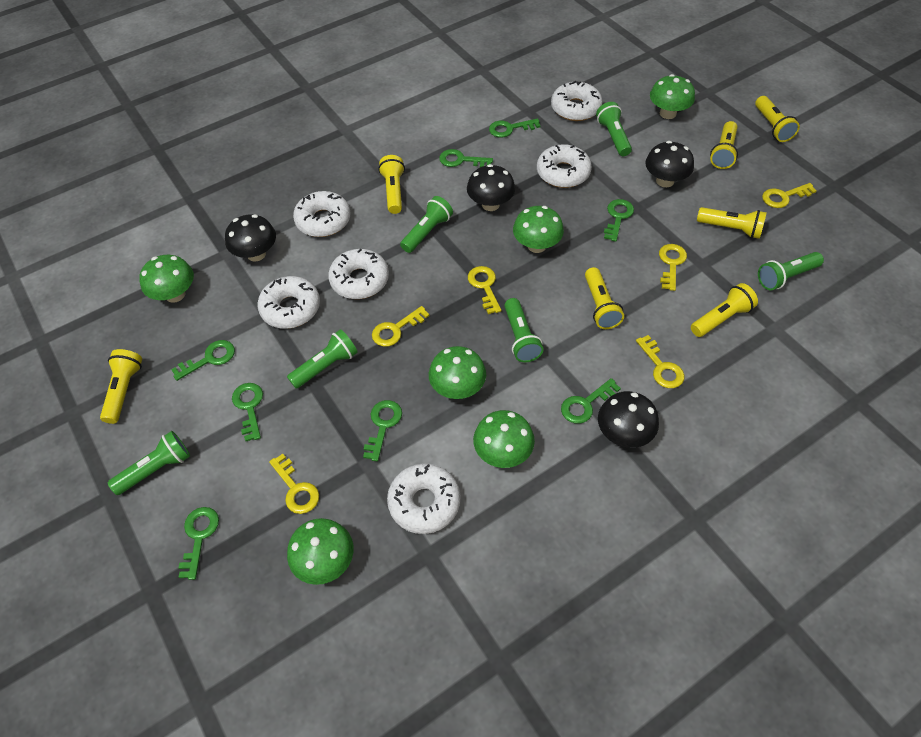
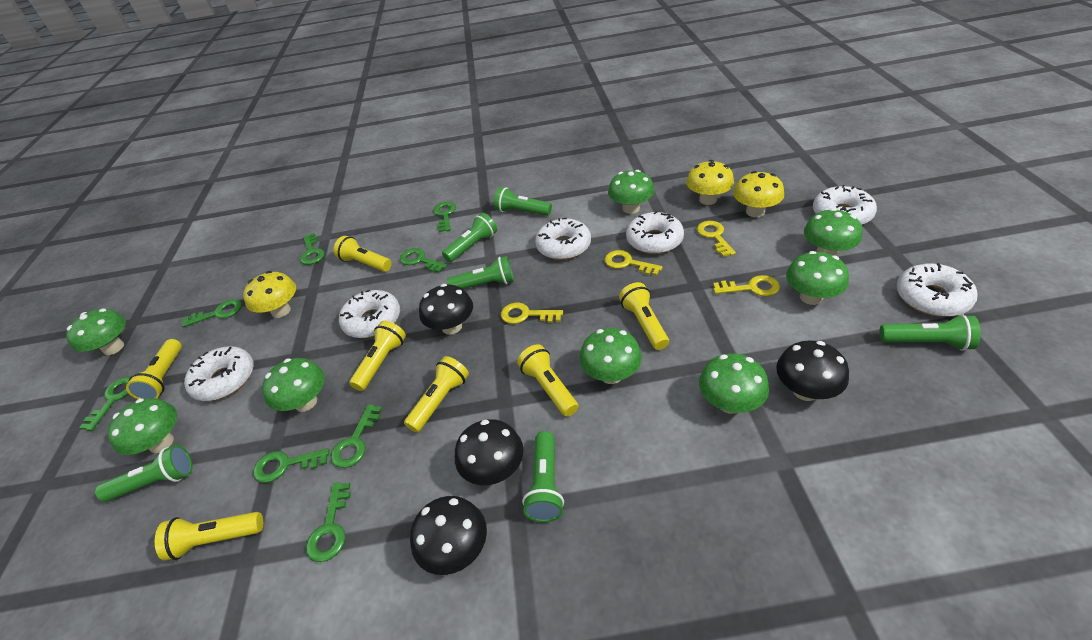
green mushroom: 6 -> 8
yellow key: 6 -> 4
yellow mushroom: 0 -> 3

